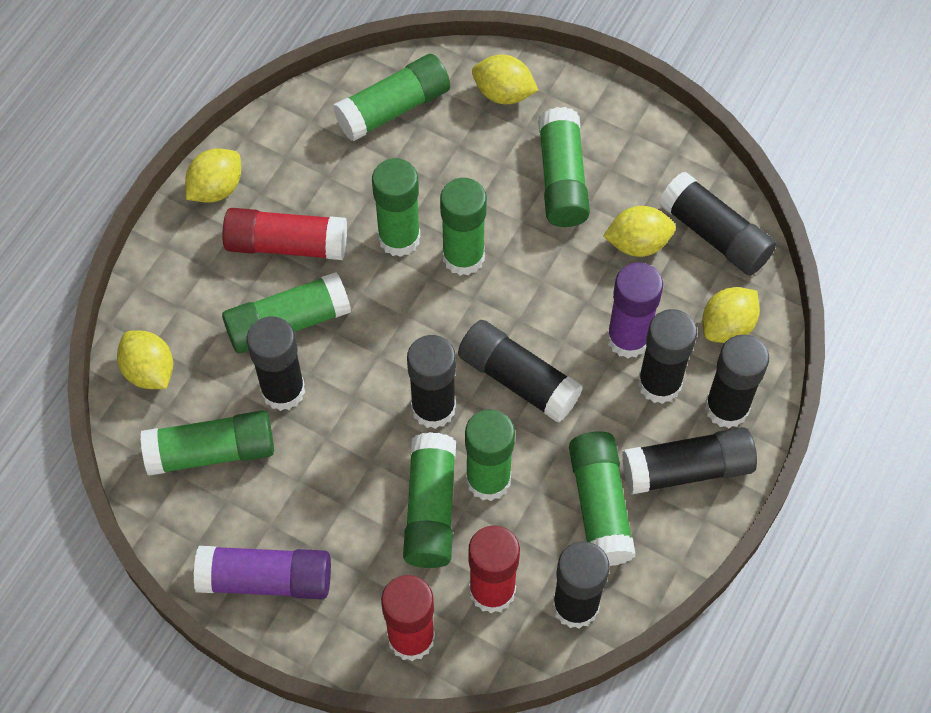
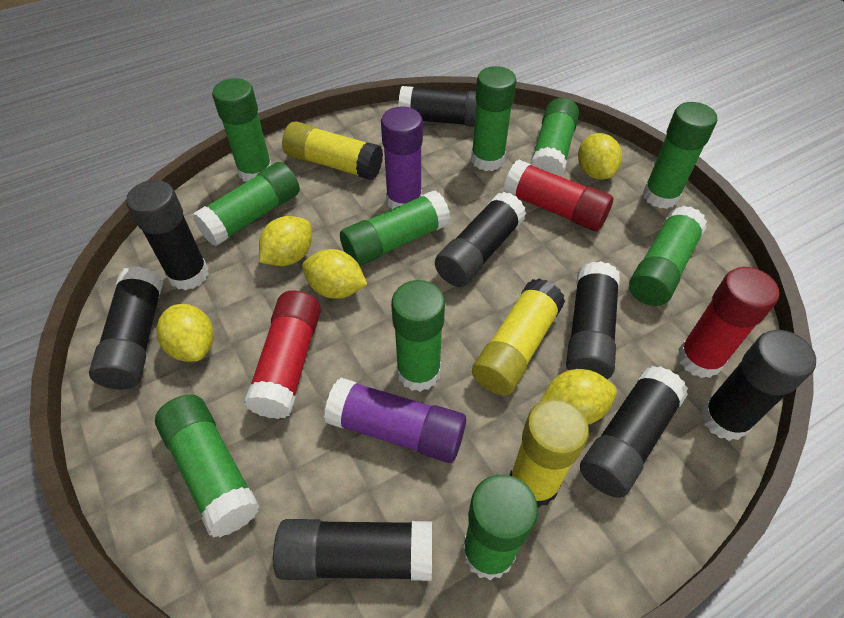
green glue stick: 9 -> 10
yellow glue stick: 0 -> 3

